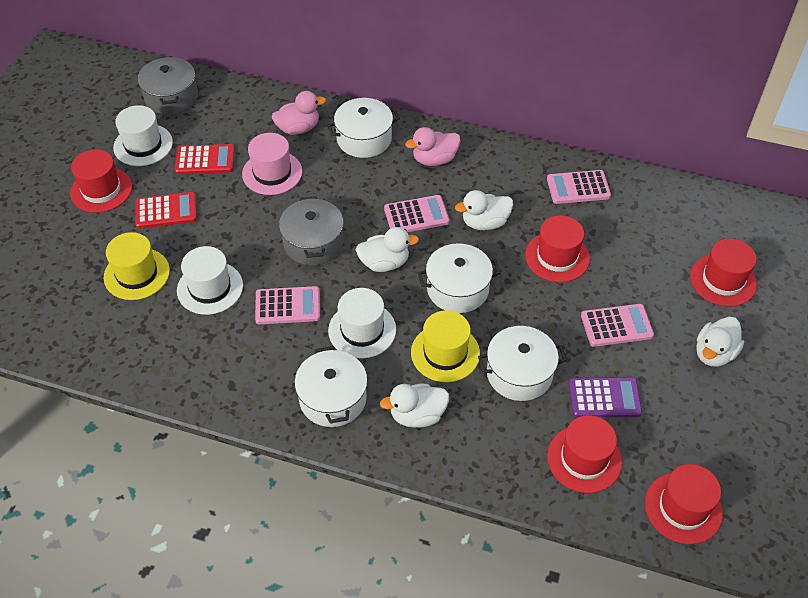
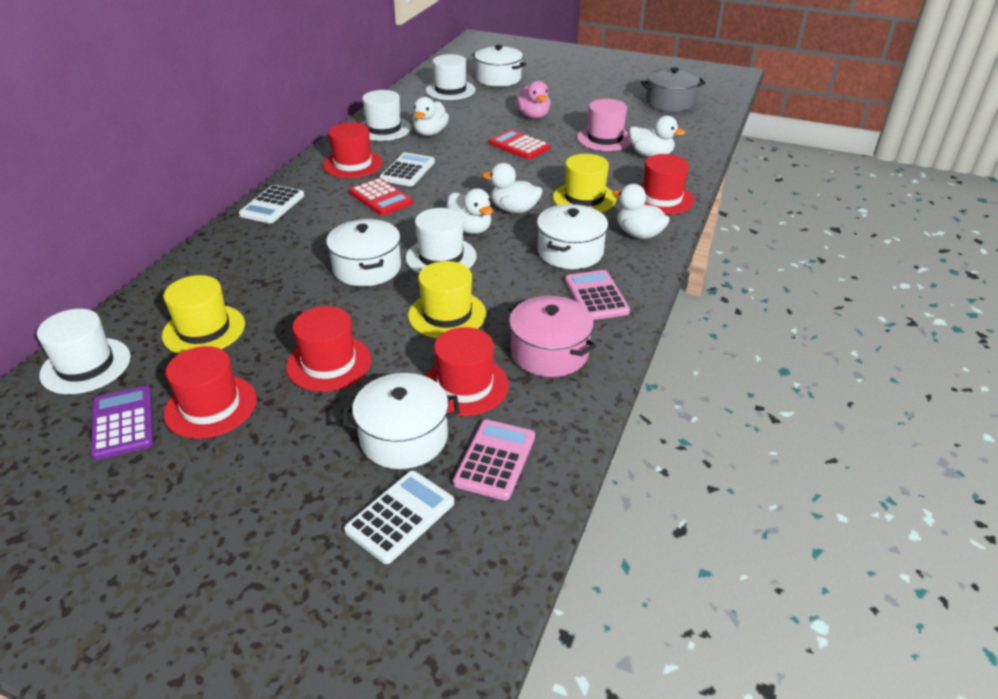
grey pot: 2 -> 1
pink calculator: 4 -> 2
pink duck: 2 -> 1
pink pot: 0 -> 1
white calculator: 0 -> 3
white duck: 4 -> 5
white hat: 3 -> 4
yellow hat: 2 -> 3

